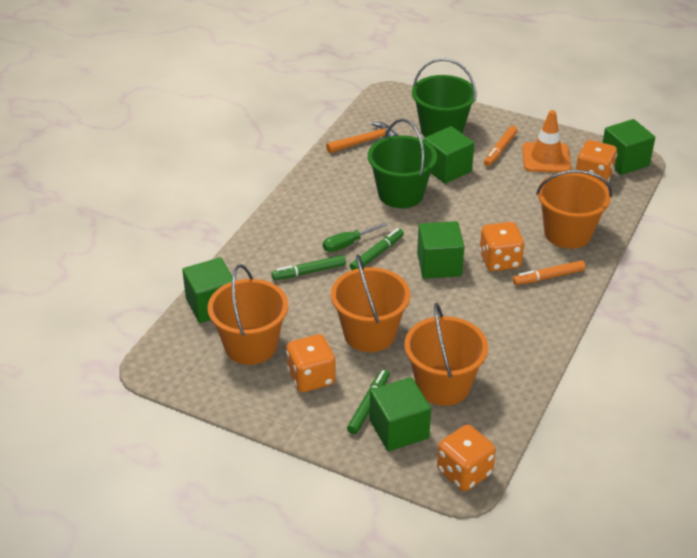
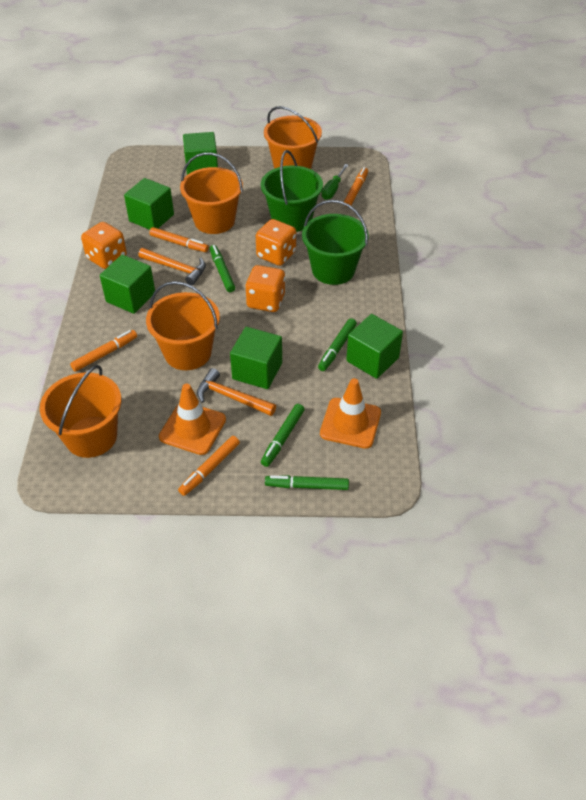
green marker: 3 -> 4
orange dice: 4 -> 3
orange hammer: 1 -> 2
orange marker: 2 -> 4
orange traffic cone: 1 -> 2

